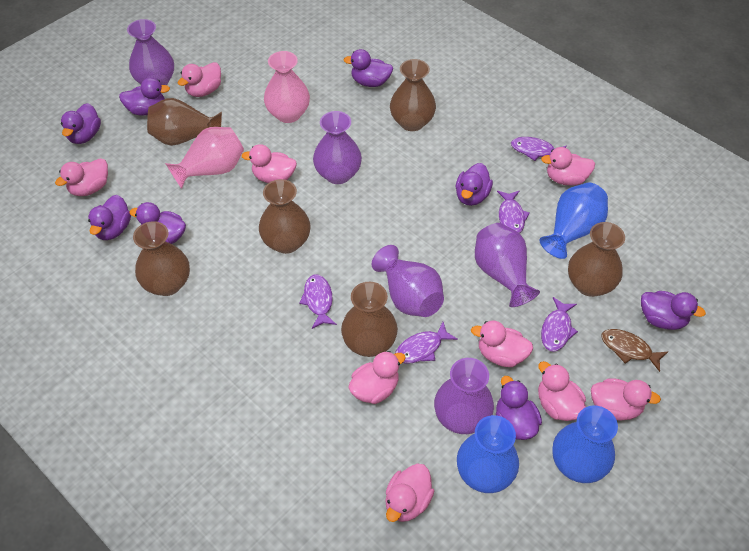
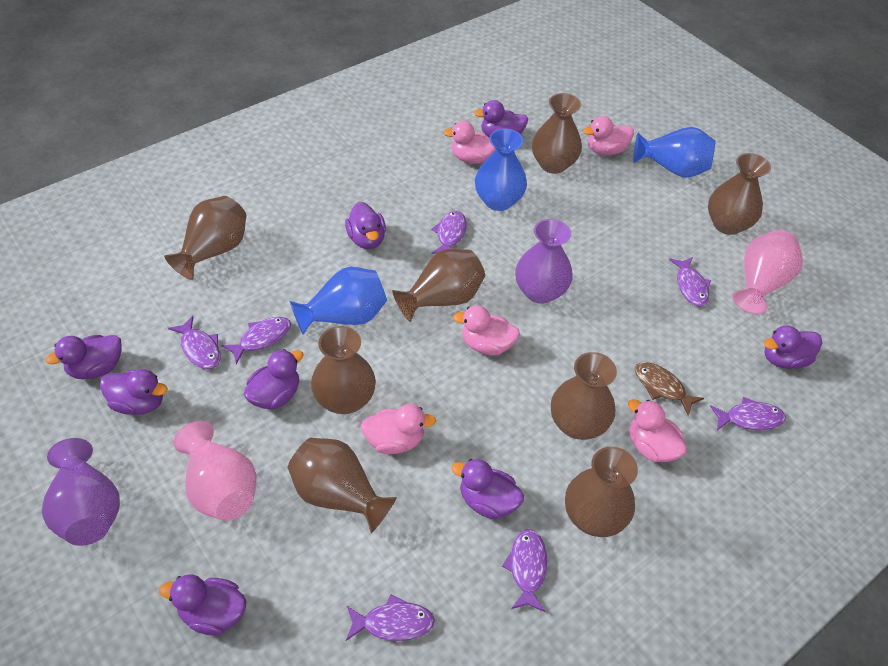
brown vase: 6 -> 8
pink duck: 9 -> 5
purple fish: 5 -> 7
purple vase: 5 -> 2

